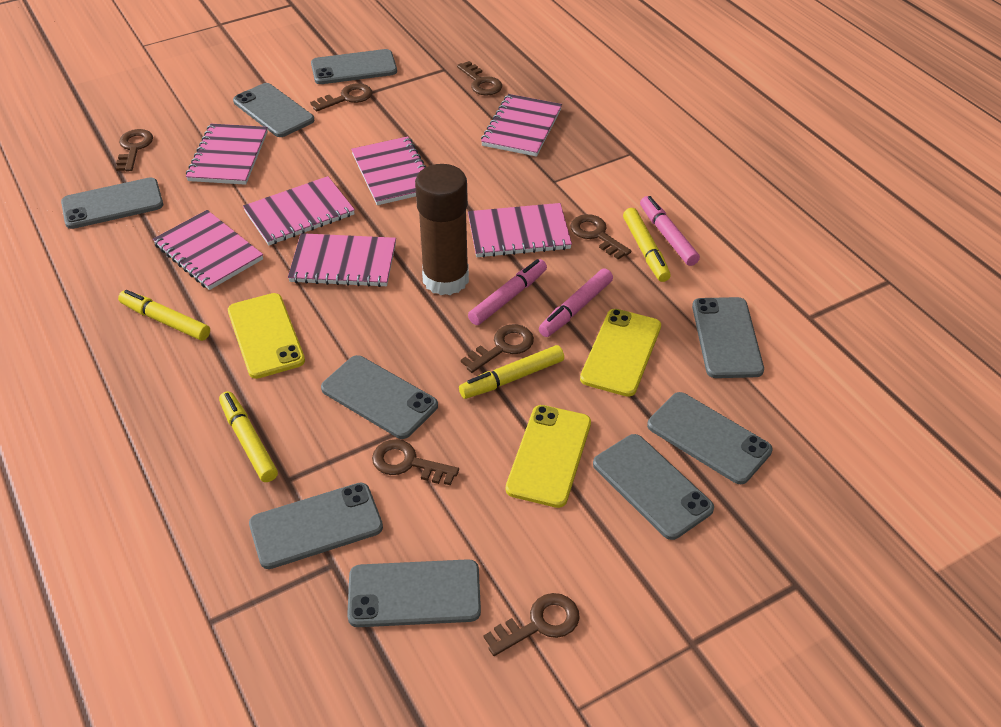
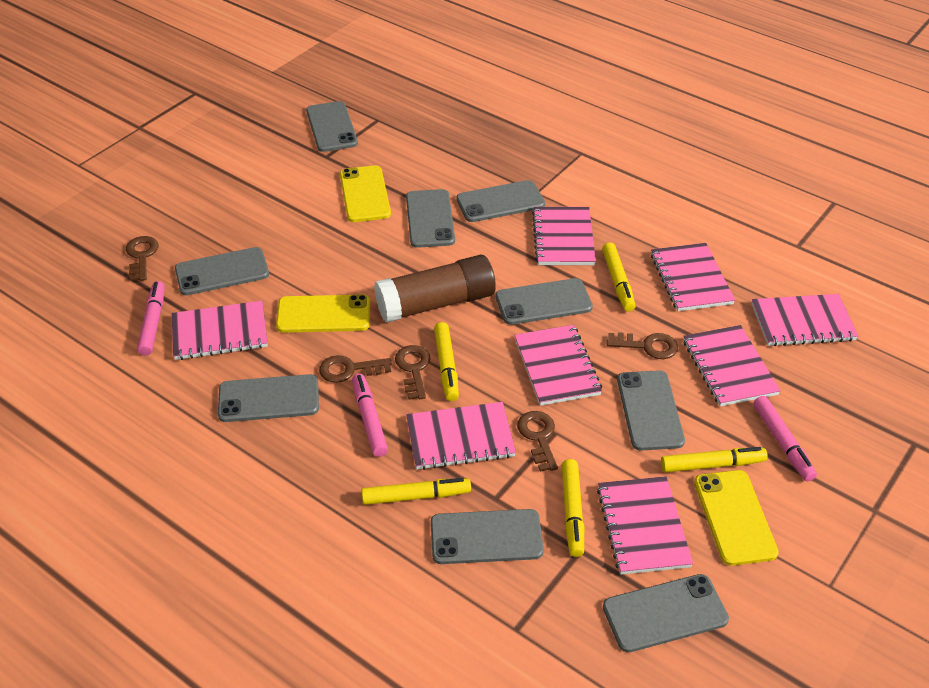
brown key: 7 -> 5
pink notebook: 7 -> 8
yellow marker: 4 -> 5

